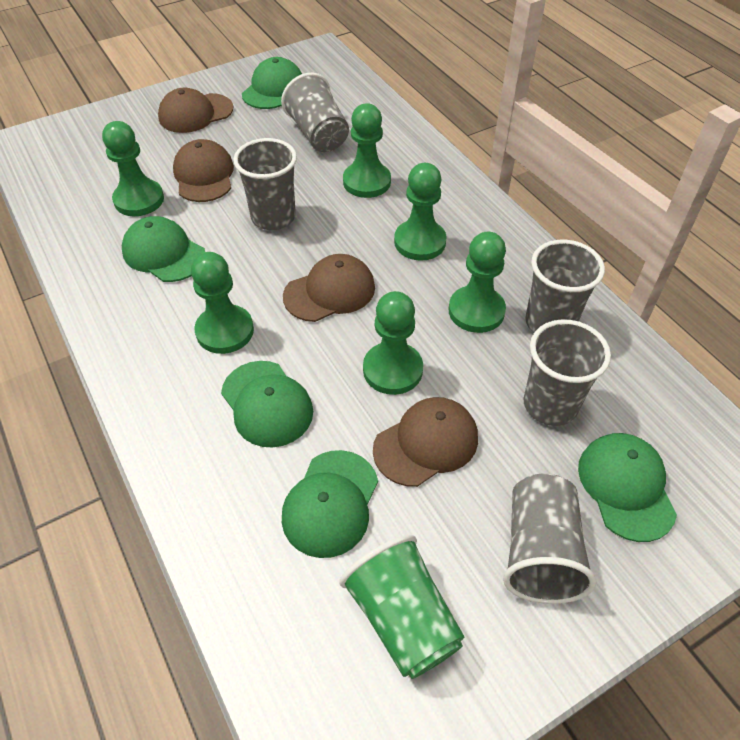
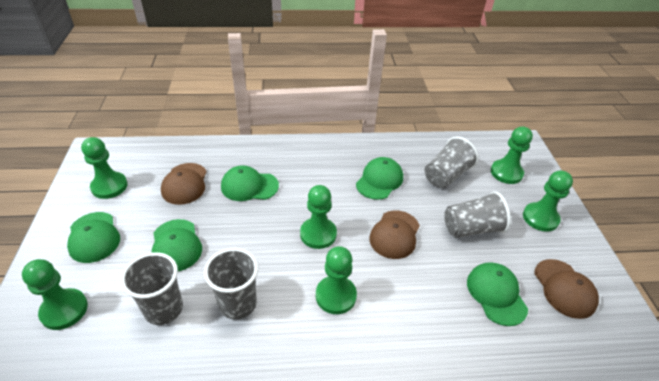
brown cap: 4 -> 3
green cup: 1 -> 0
grey cup: 5 -> 4

